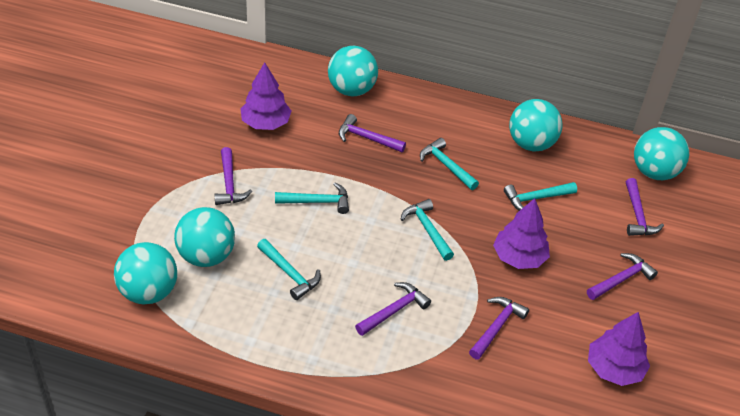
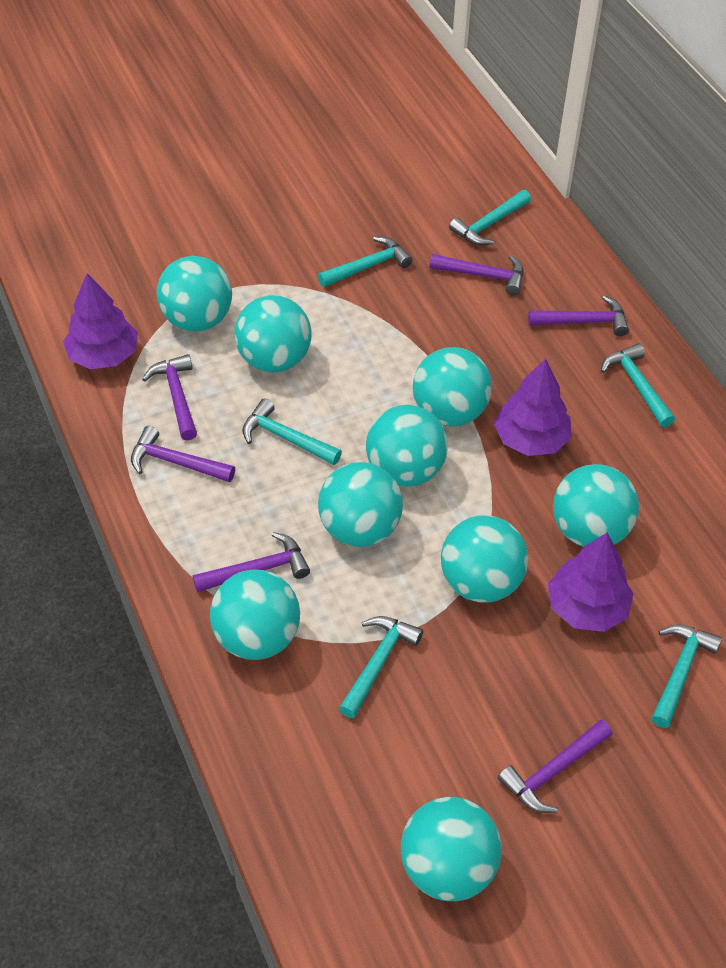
turquoise ball: 5 -> 9
turquoise hammer: 5 -> 6

